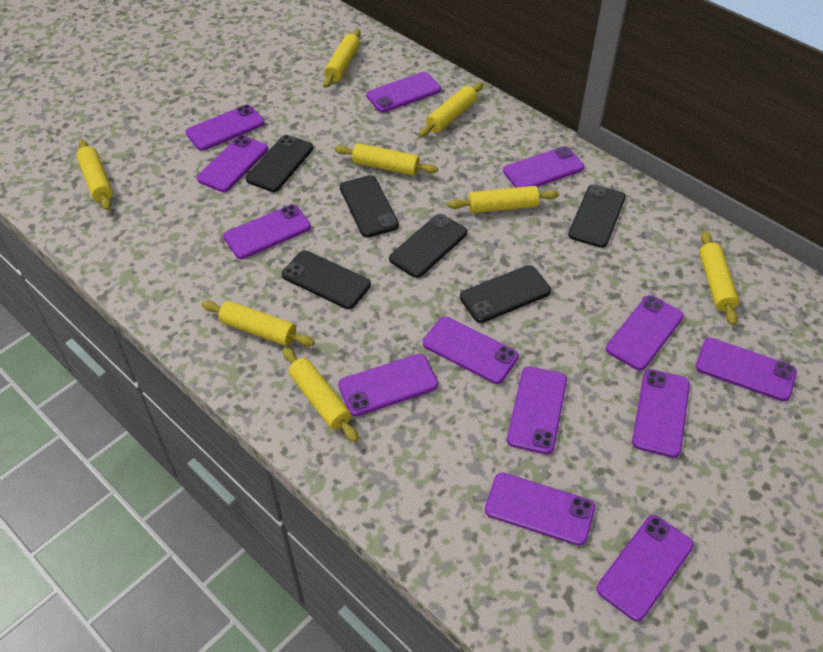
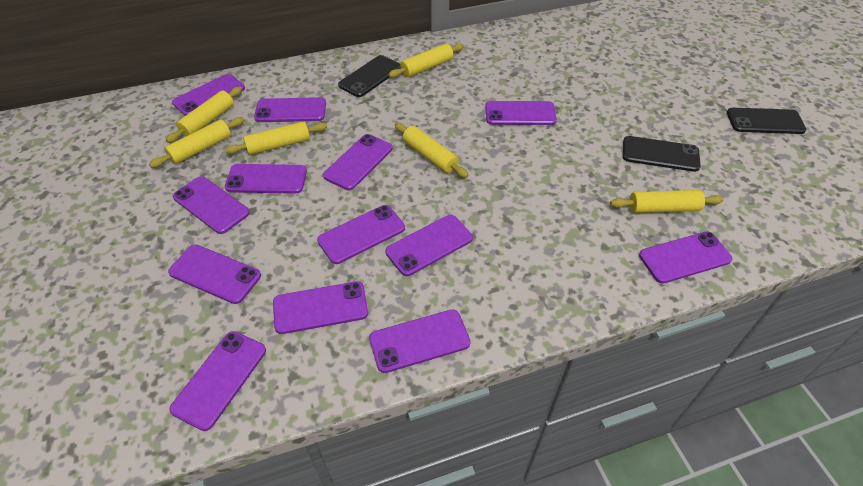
black phone: 6 -> 3
yellow rolling pin: 8 -> 6

